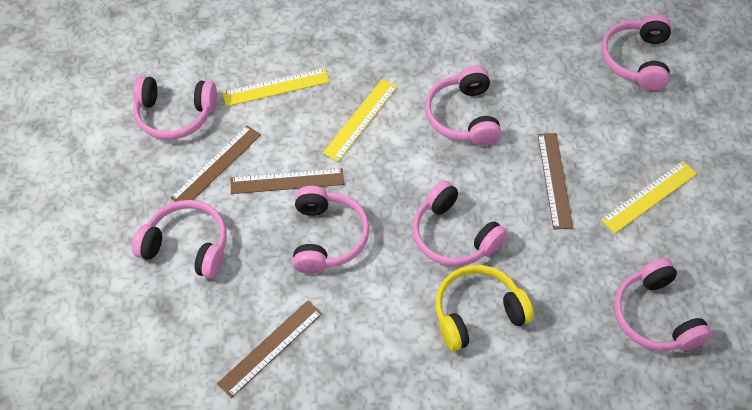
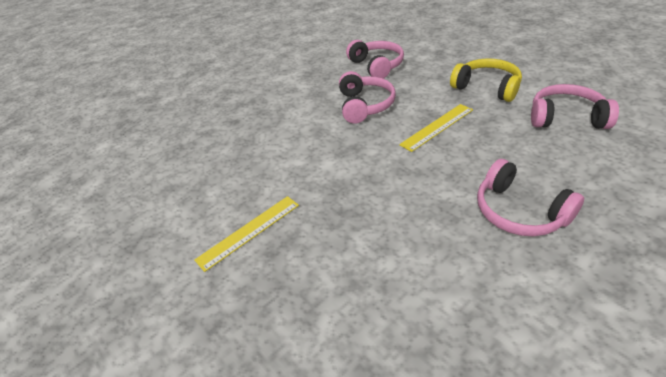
brown ruler: 4 -> 0
pink headphones: 7 -> 4
yellow ruler: 3 -> 2

